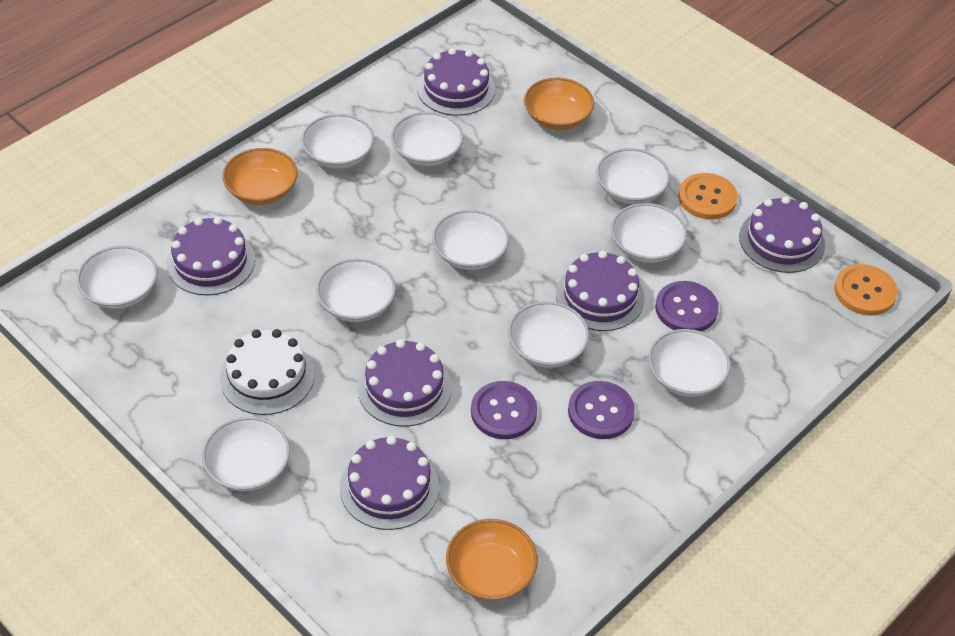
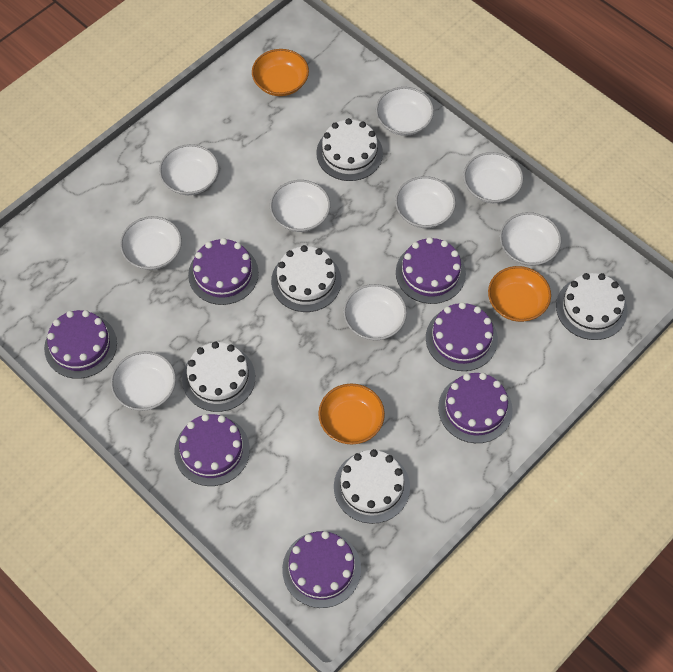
orange button: 2 -> 0
purple button: 3 -> 0
purple cake: 6 -> 7
white bowl: 10 -> 9
white cake: 1 -> 5

